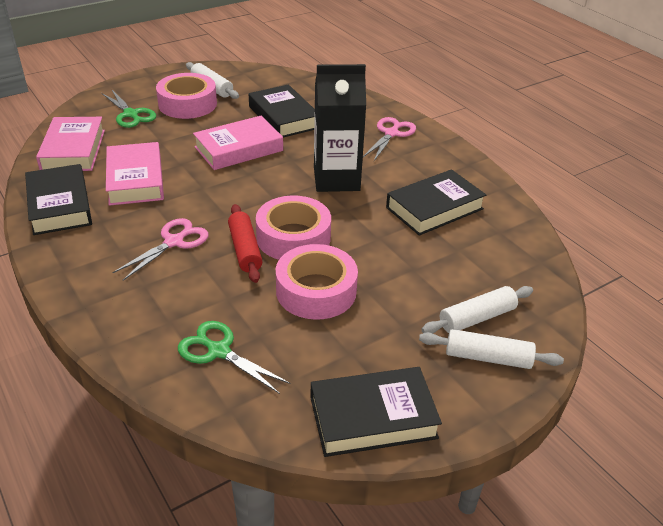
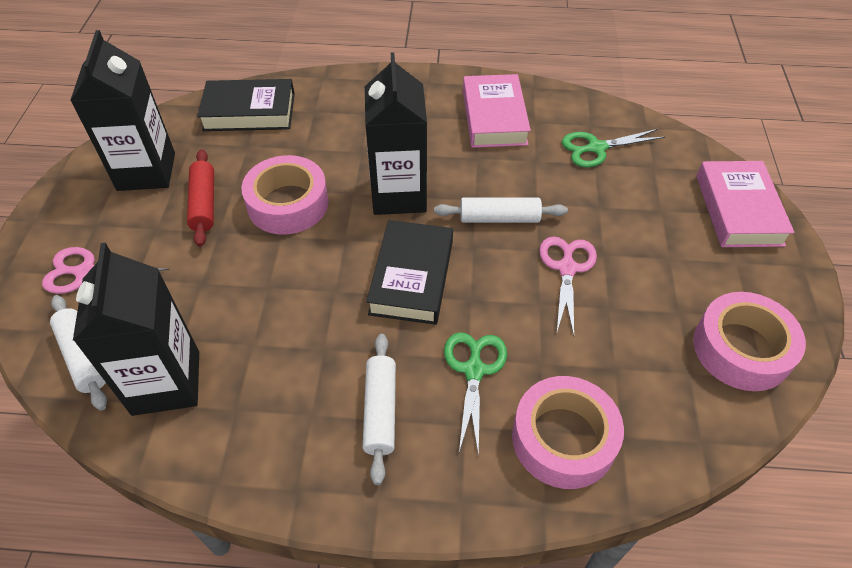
black book: 4 -> 2
black carton: 1 -> 3
pink book: 3 -> 2

